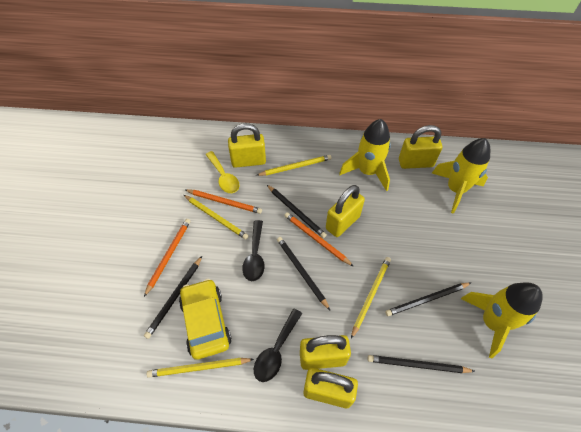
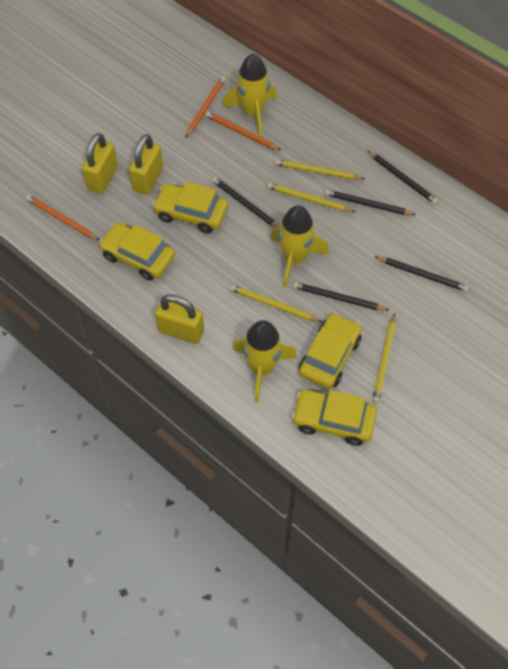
black spoon: 2 -> 0
yellow car: 1 -> 4
yellow padlock: 5 -> 3
yellow spoon: 1 -> 0

